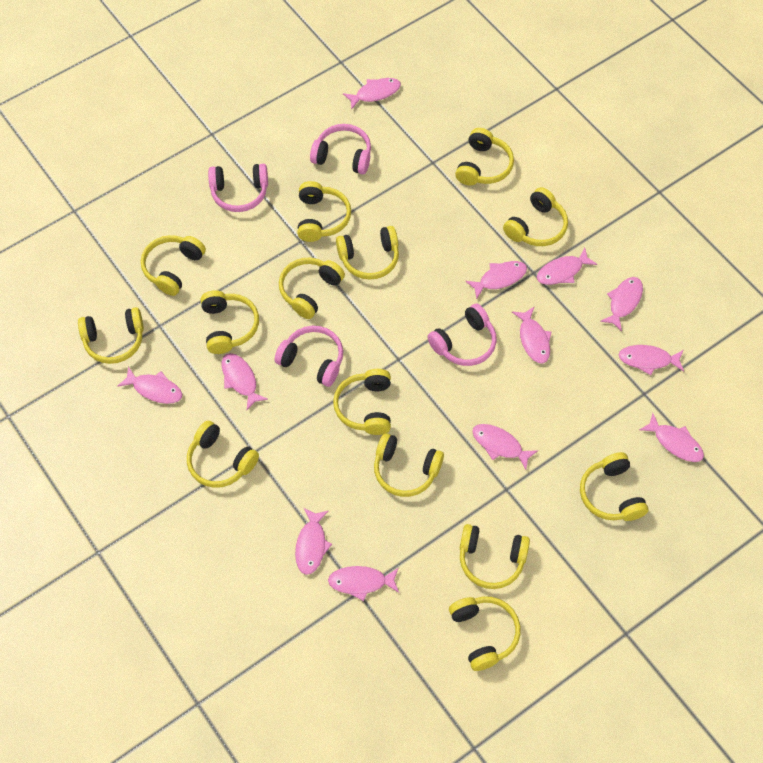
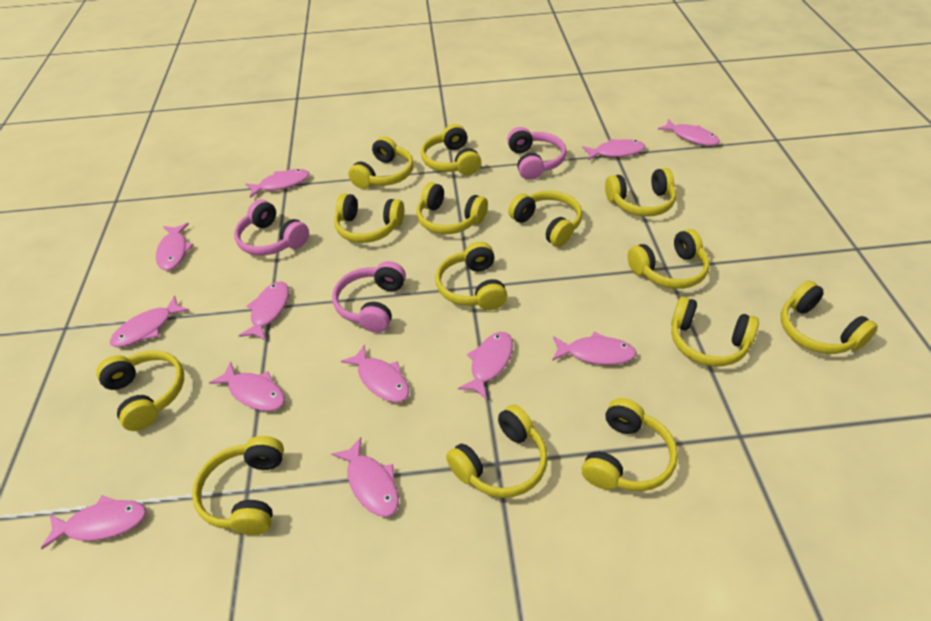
pink headphones: 4 -> 3

